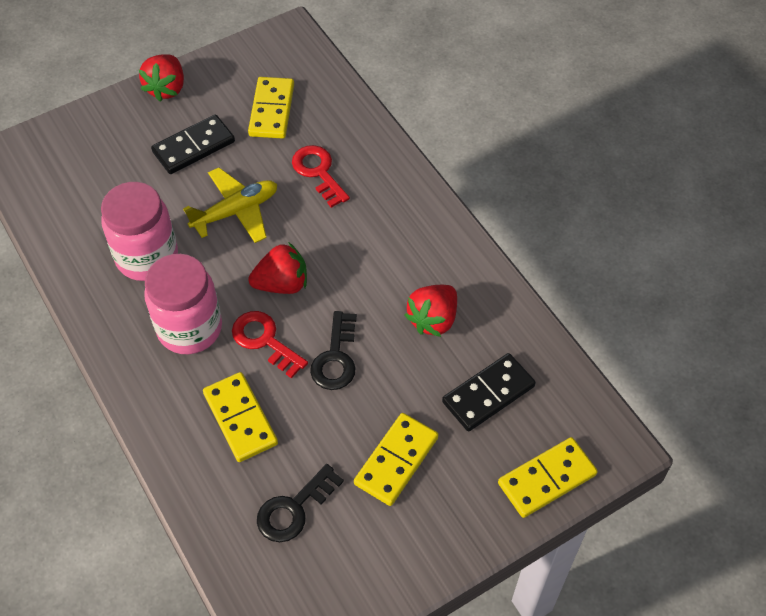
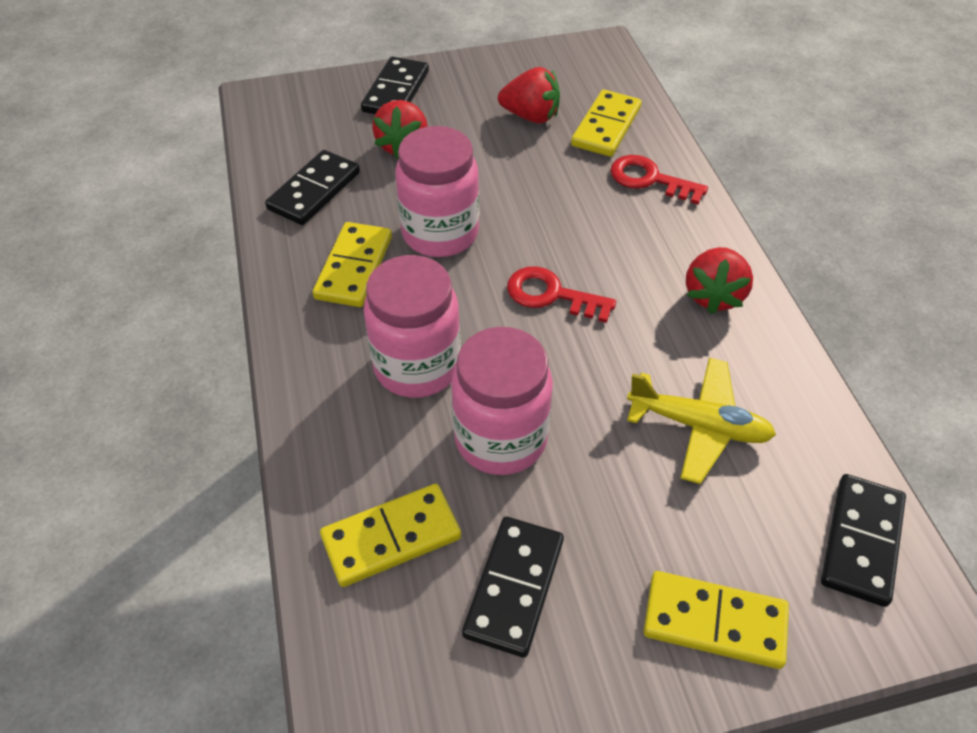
black domino: 2 -> 4
black key: 2 -> 0
pink jar: 2 -> 3

